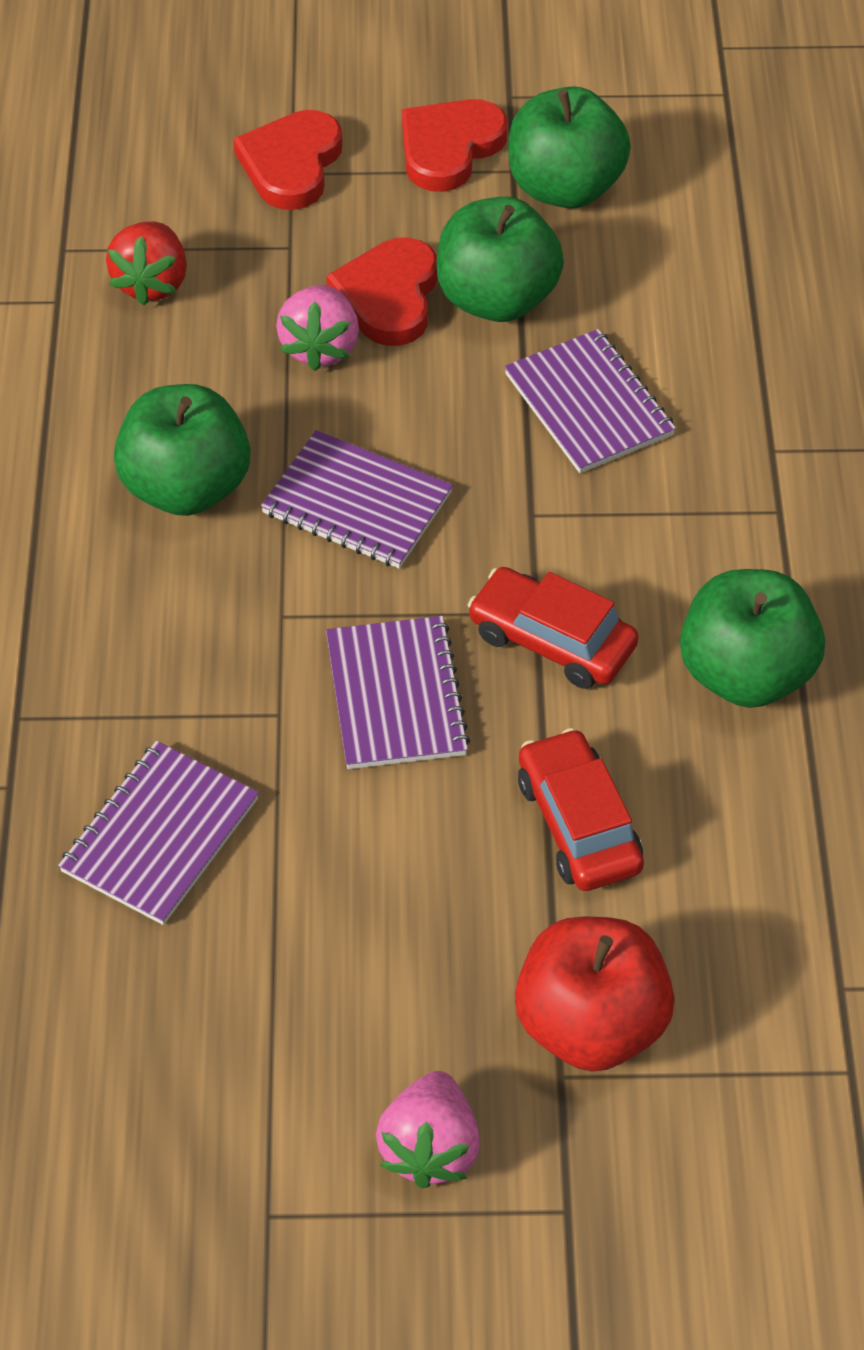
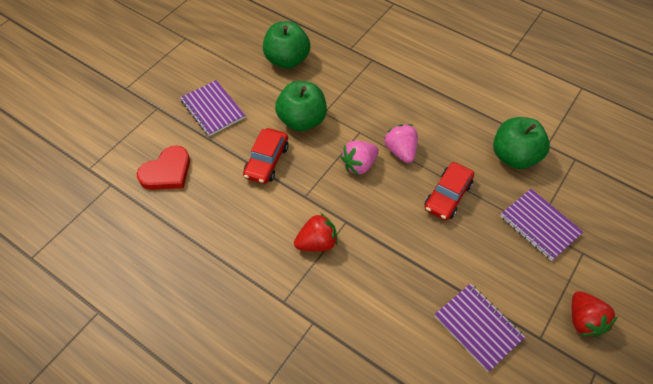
green apple: 4 -> 3
purple notebook: 4 -> 3
red apple: 1 -> 0
red heart: 3 -> 1
red strawberry: 1 -> 2

